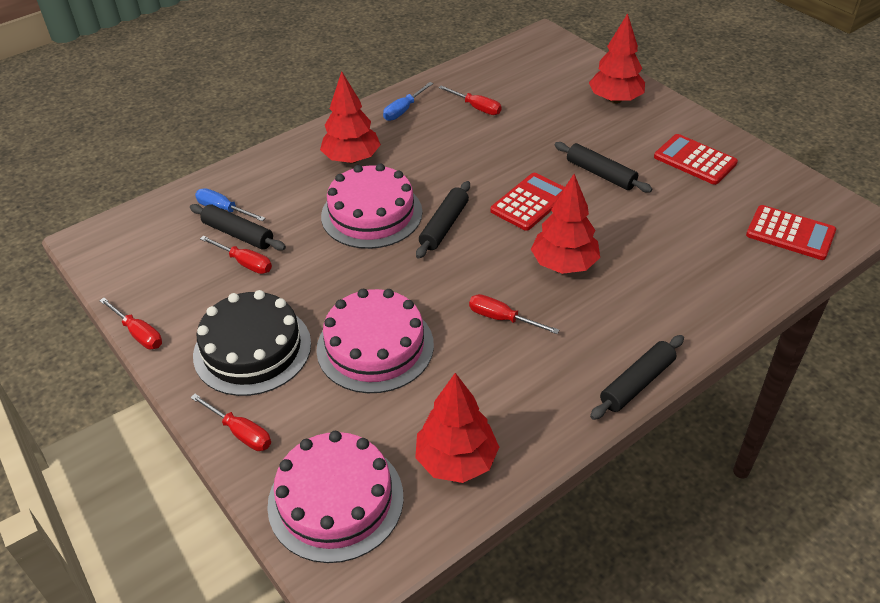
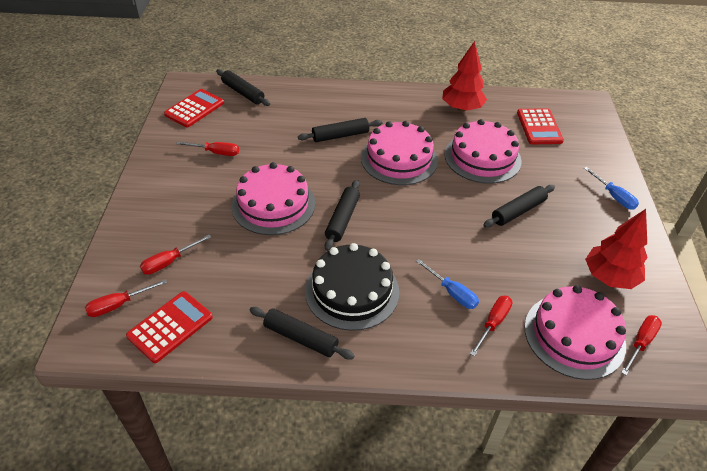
black rolling pin: 4 -> 5
pink cake: 3 -> 4
red tree: 4 -> 2

